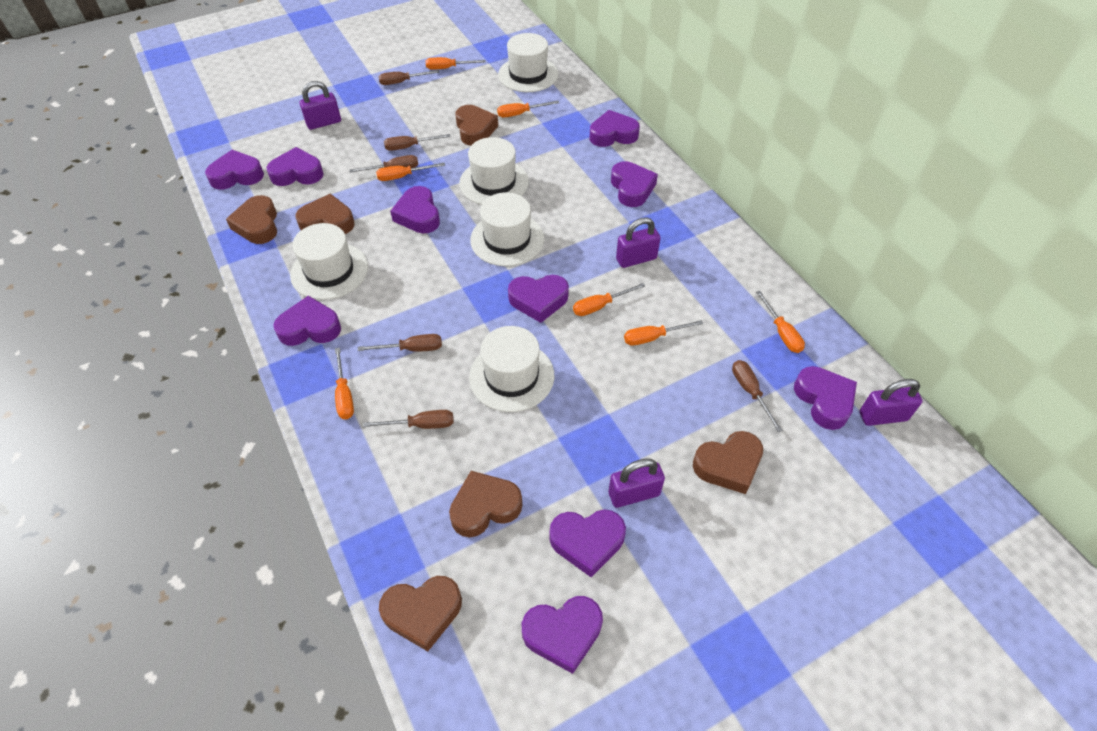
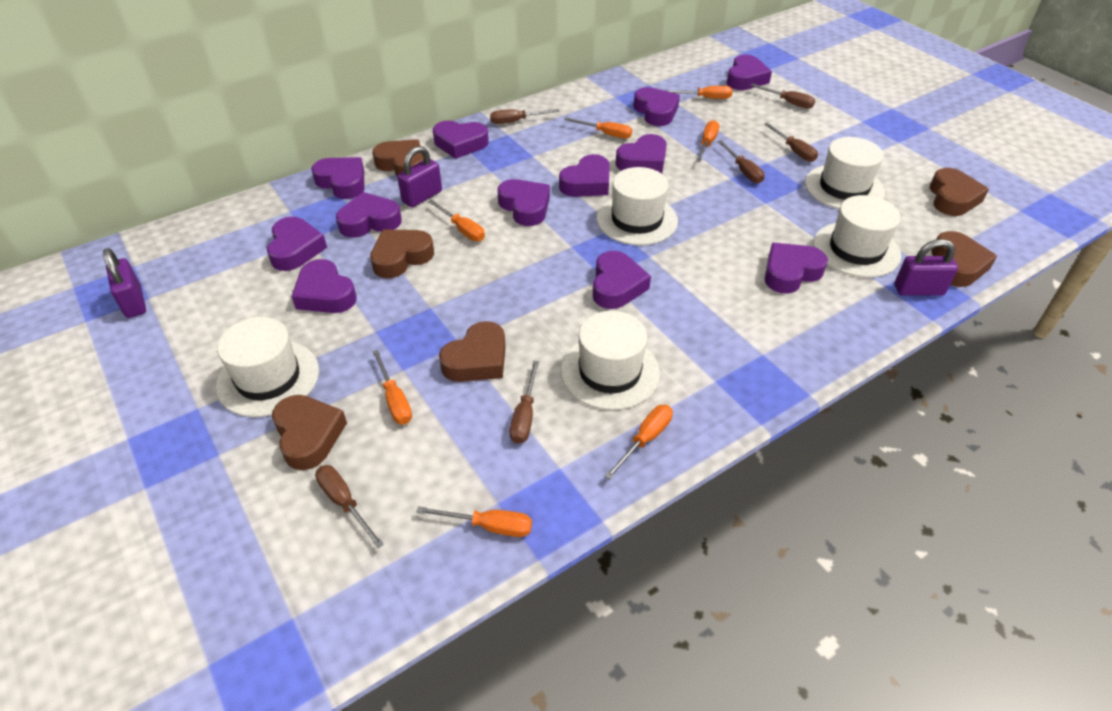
purple heart: 10 -> 12
purple padlock: 4 -> 3

